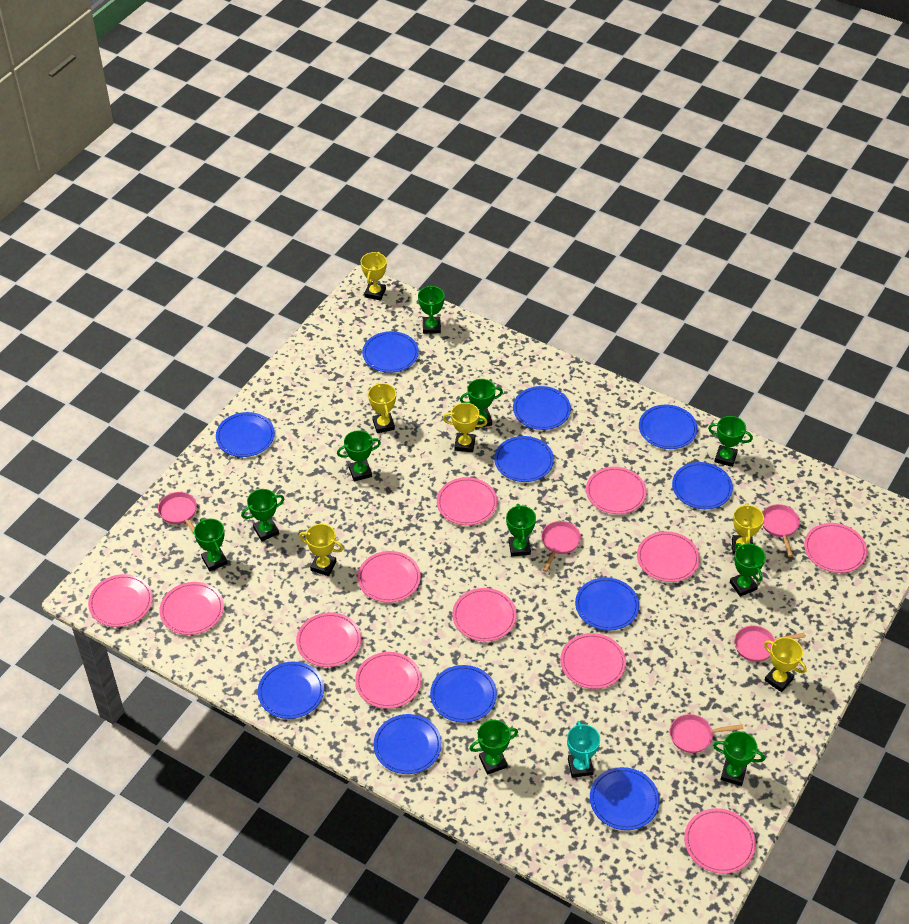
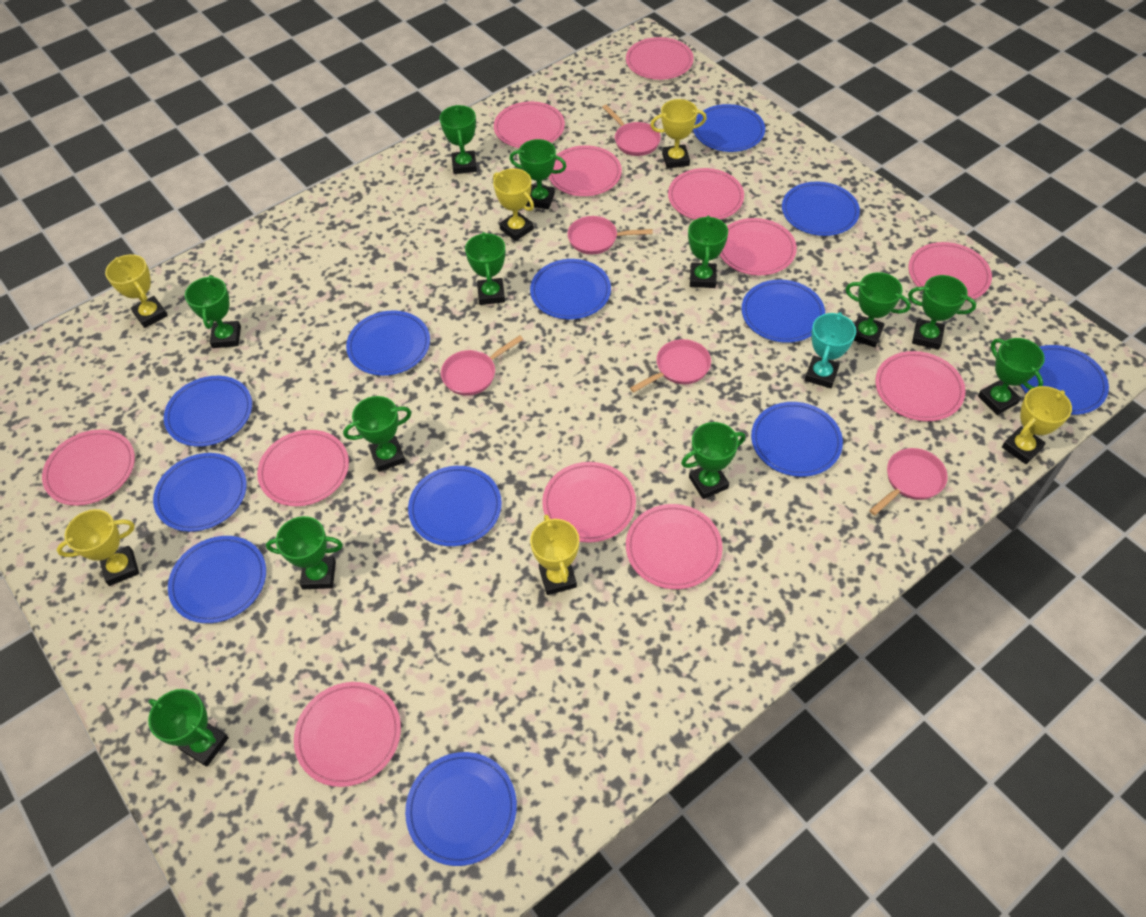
blue plate: 11 -> 12
green trophy: 10 -> 12

